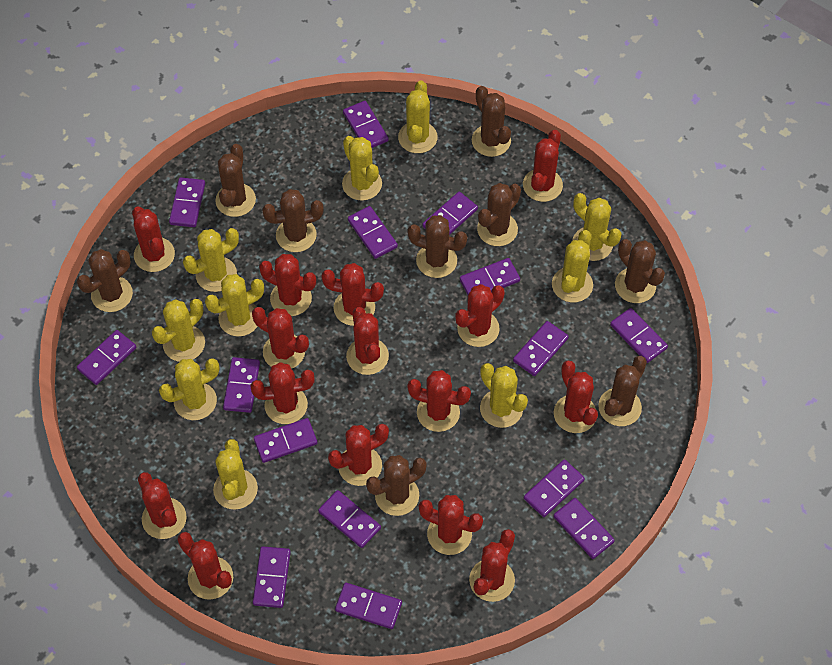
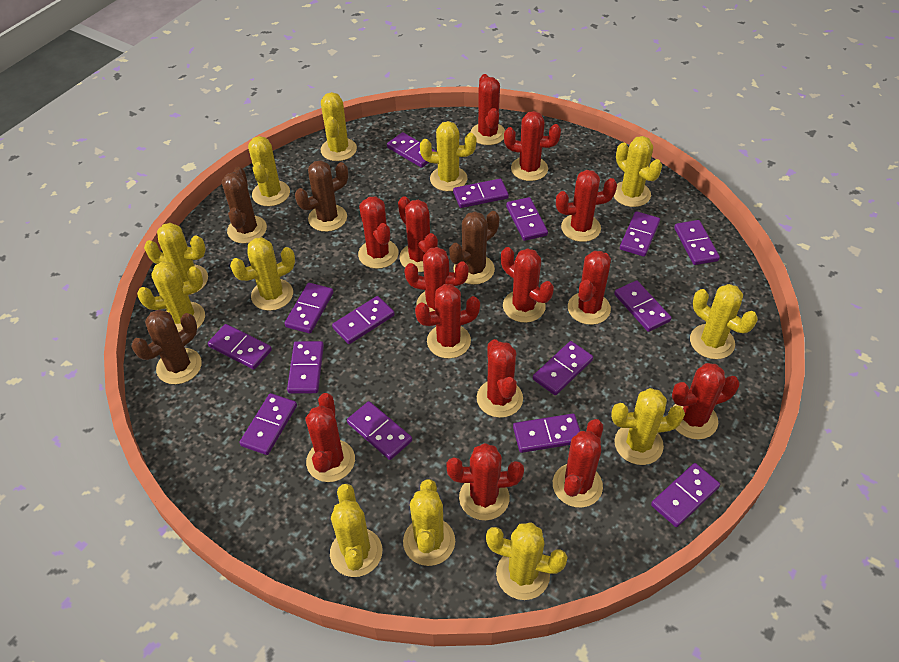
brown cactus: 9 -> 4
red cactus: 15 -> 14
yellow cactus: 10 -> 12

